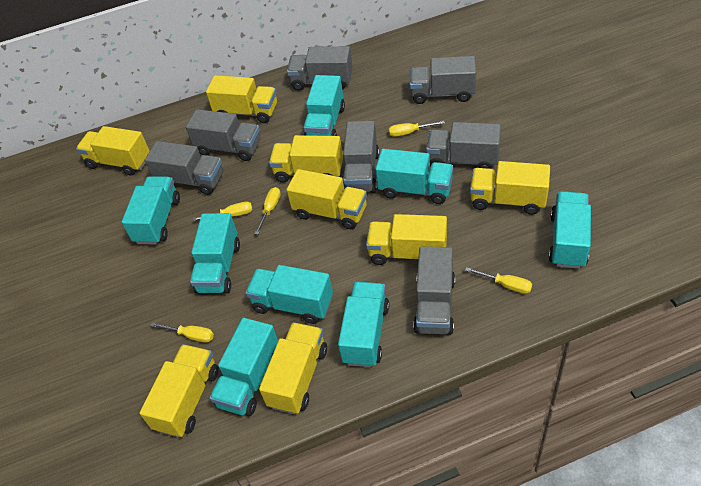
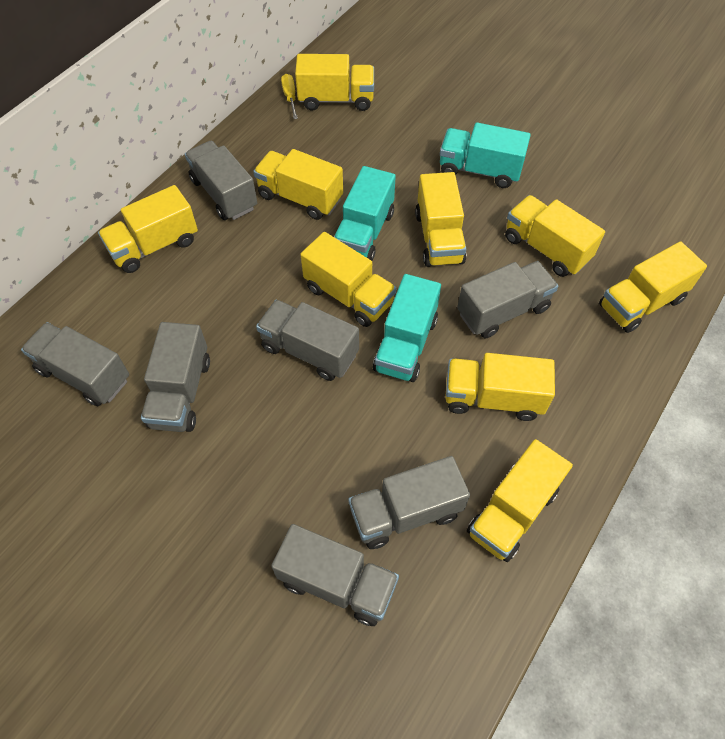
turquoise truck: 8 -> 3
yellow screwdriver: 5 -> 1
yellow truck: 8 -> 9

